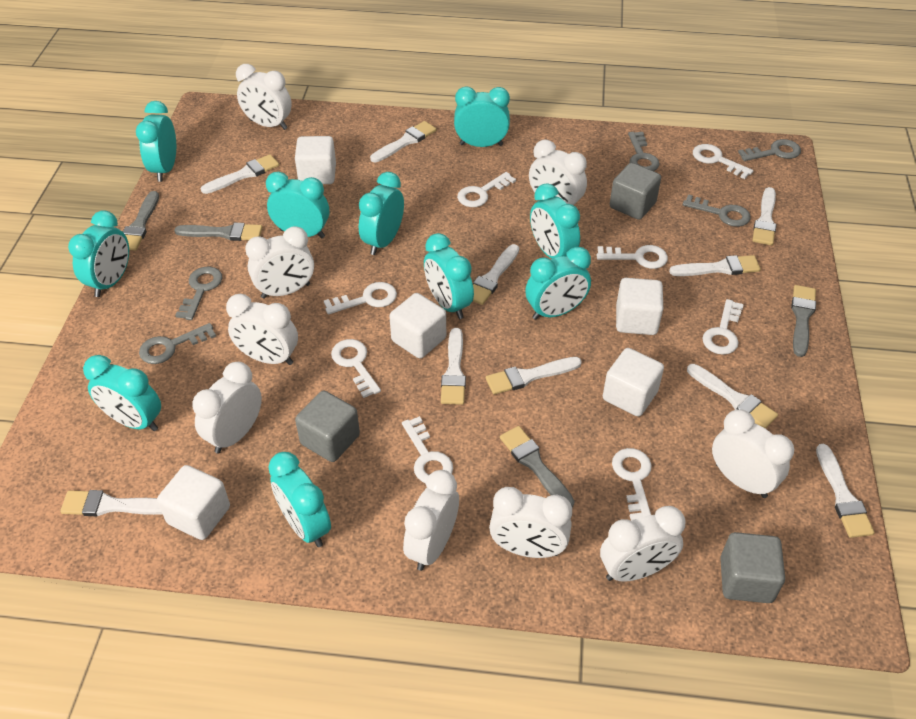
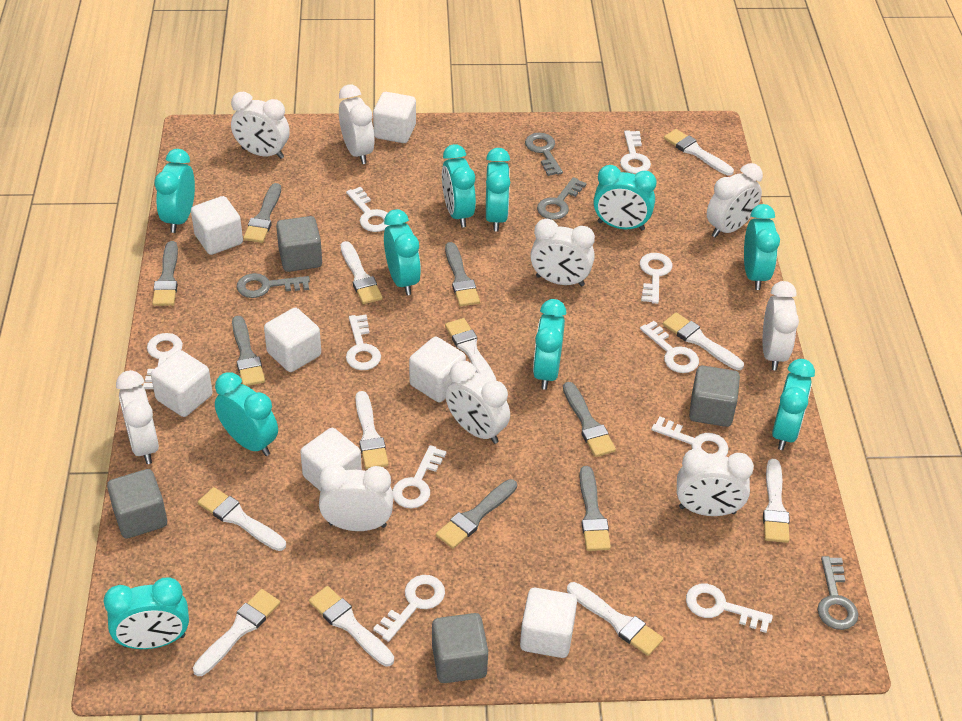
grey brush: 4 -> 7
grey cube: 3 -> 4
grey key: 5 -> 4
white cube: 5 -> 7
white key: 8 -> 10

